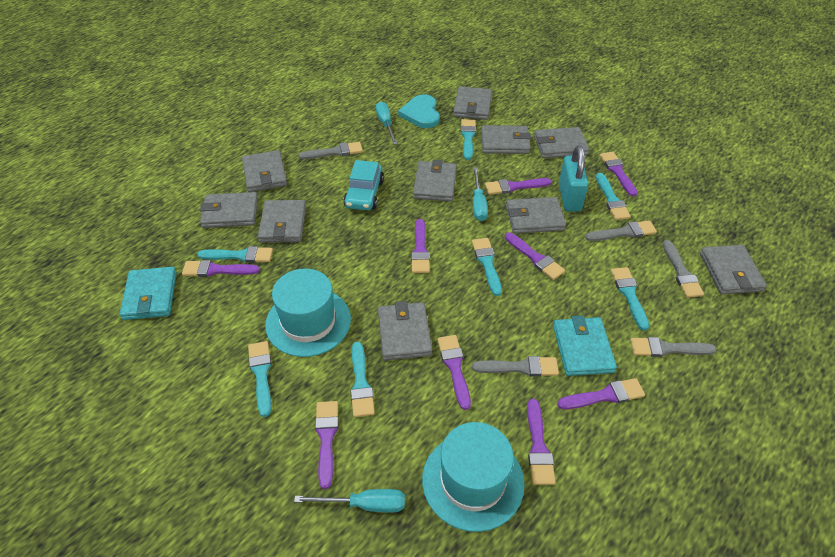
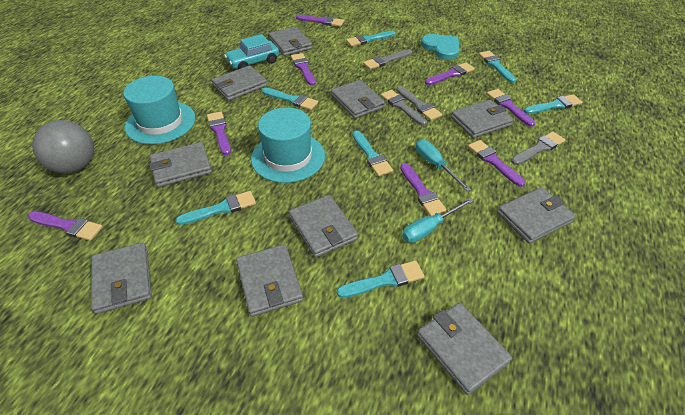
grey ball: 0 -> 1
grey brush: 5 -> 4
purple brush: 9 -> 8
turquoise padlock: 1 -> 0
turquoise screwdriver: 3 -> 2
turquoise wallet: 2 -> 0

